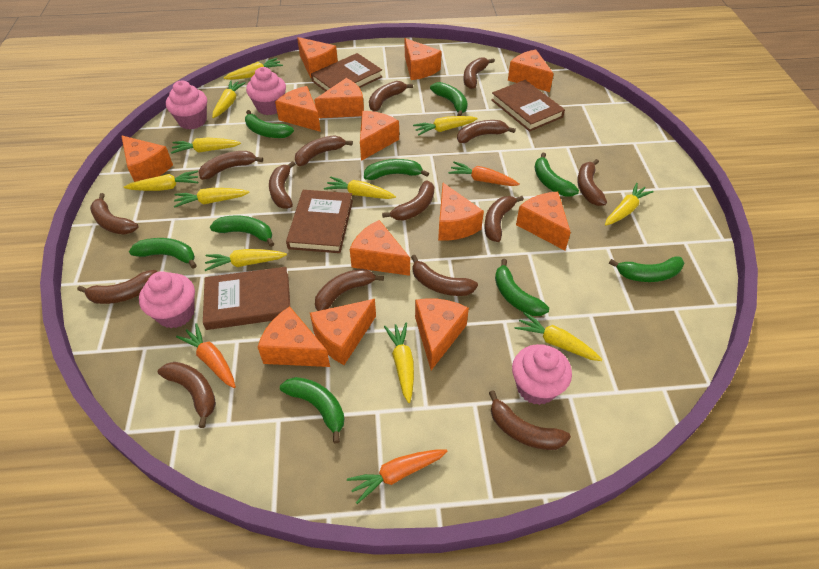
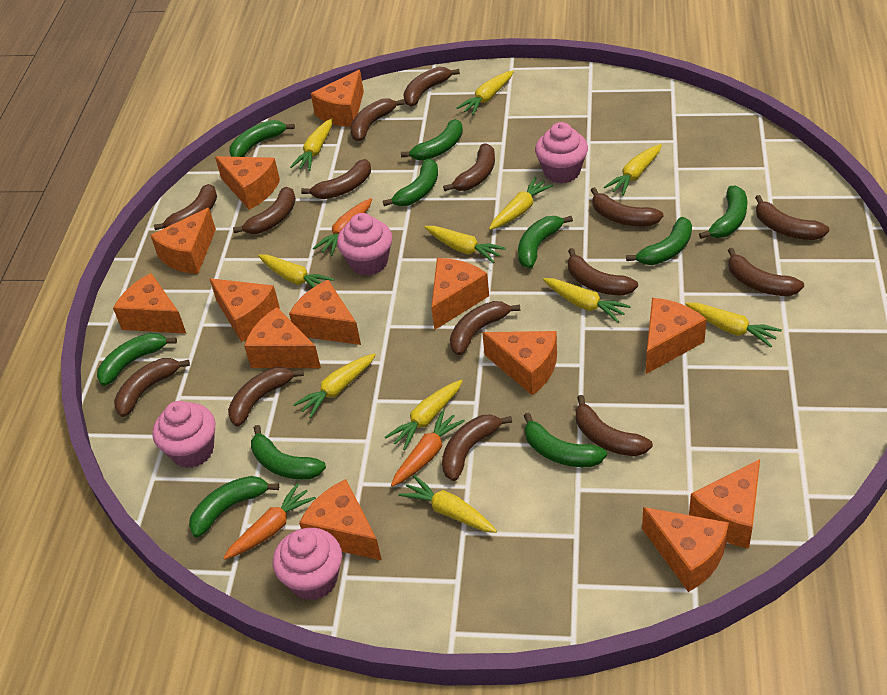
brown book: 4 -> 0
green banana: 9 -> 10

